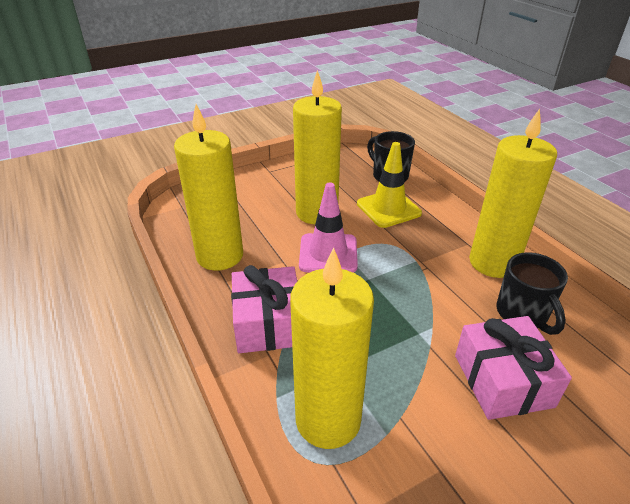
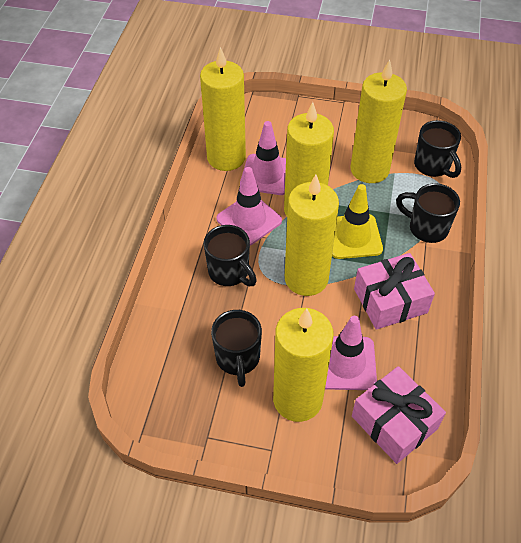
black mug: 2 -> 4
pink traffic cone: 1 -> 3
yellow candle: 4 -> 5

